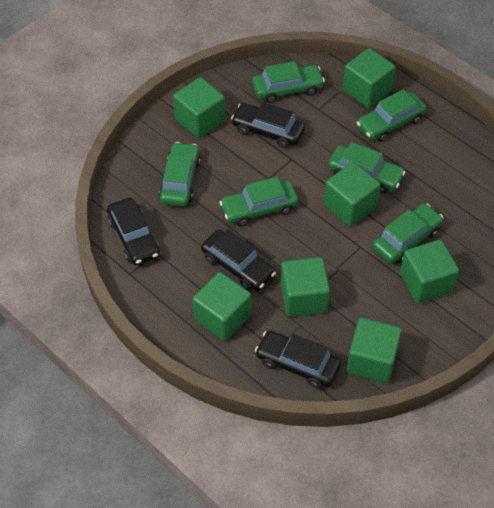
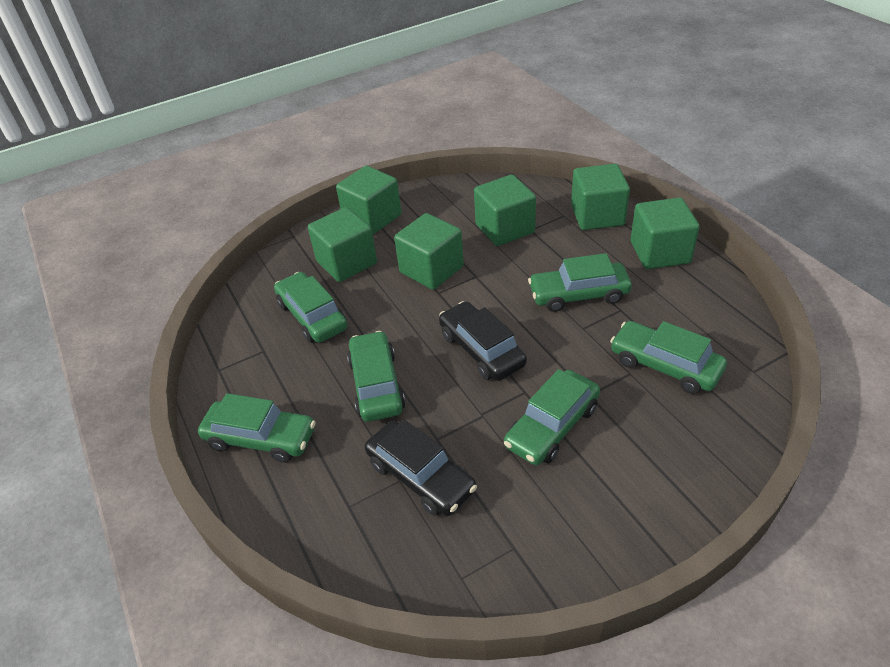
black car: 4 -> 2
green cube: 7 -> 6

